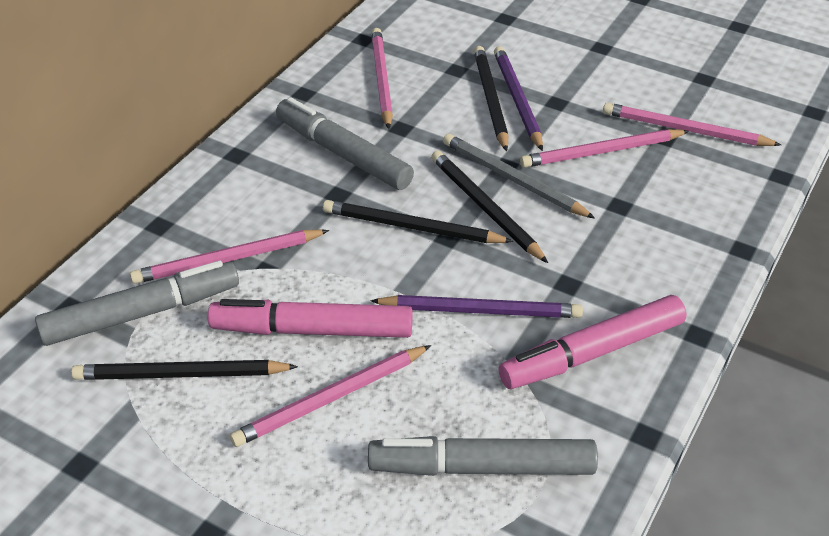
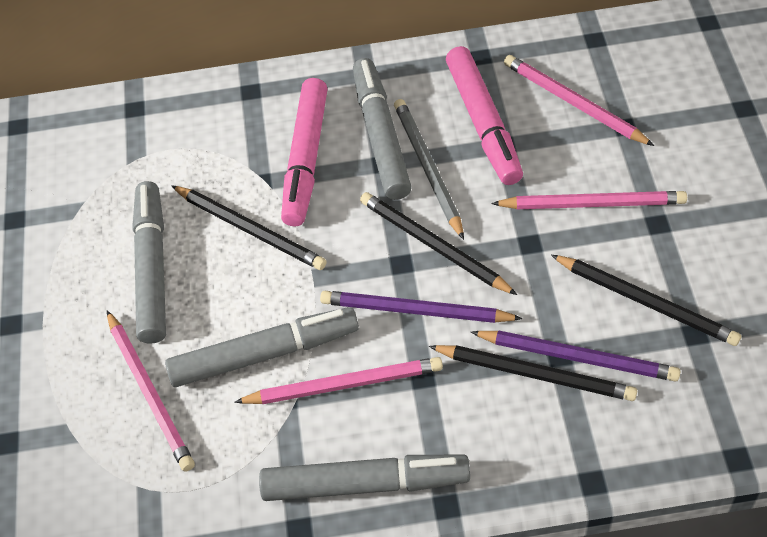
grey marker: 3 -> 4
pink pencil: 5 -> 4

